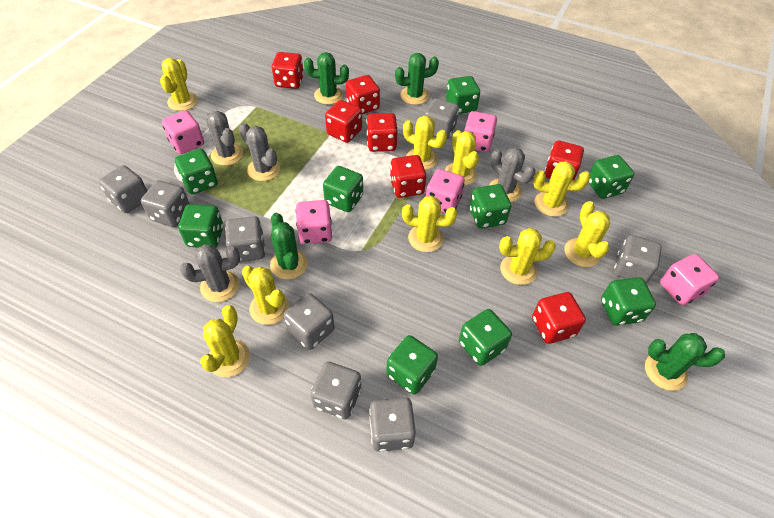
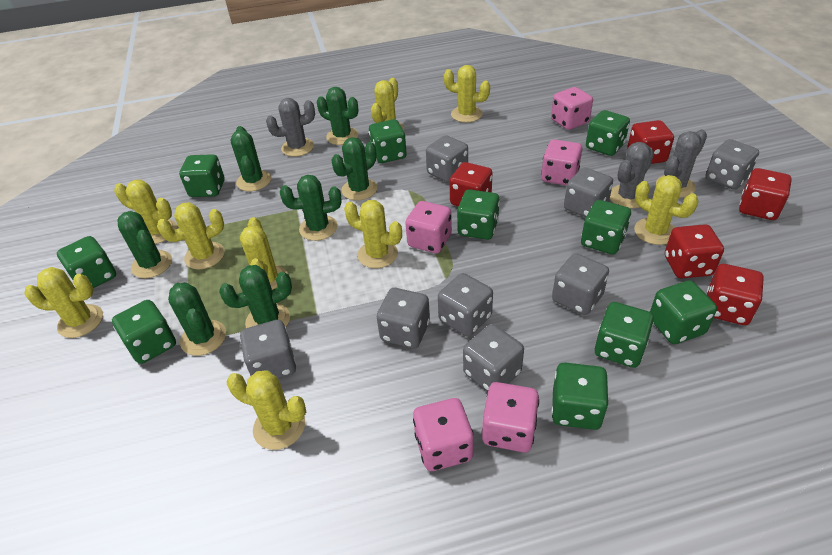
green cactus: 4 -> 7
green dice: 9 -> 10
grey cactus: 4 -> 3
red dice: 7 -> 5

